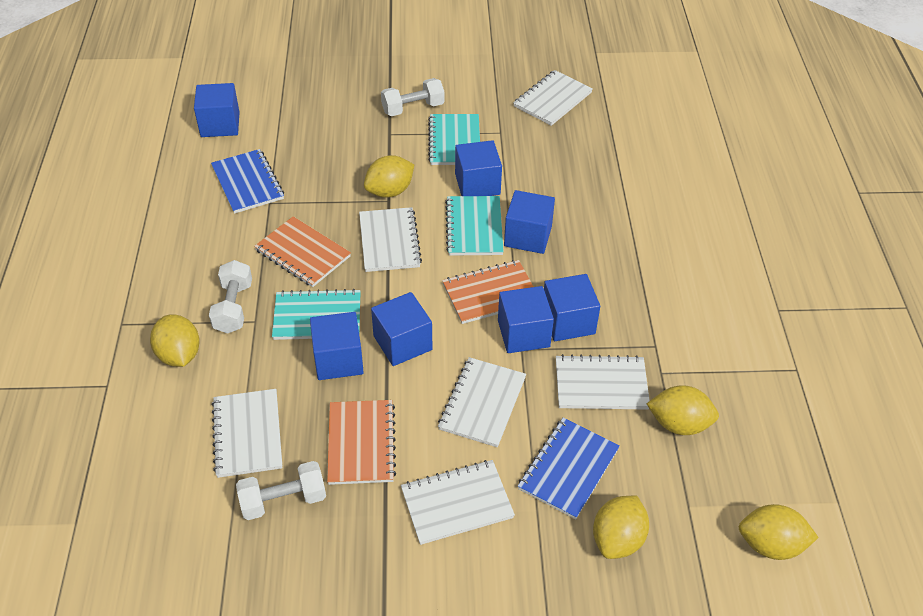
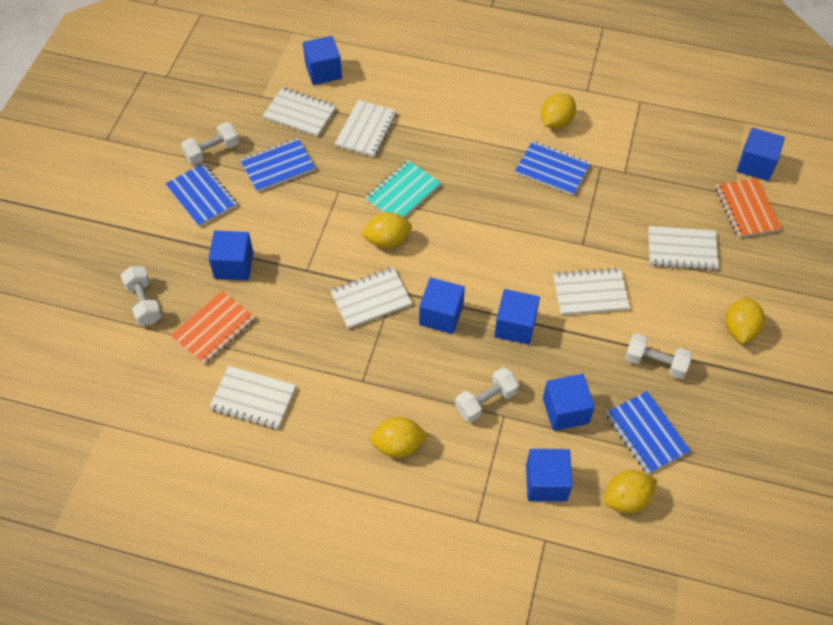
blue notebook: 2 -> 4
orange notebook: 3 -> 2
turquoise notebook: 3 -> 1
white dumbbell: 3 -> 4

